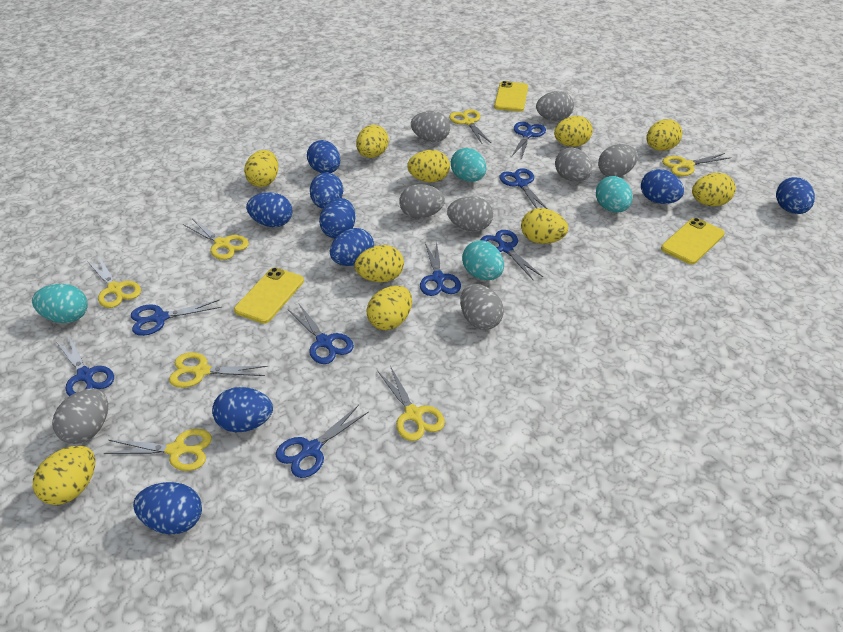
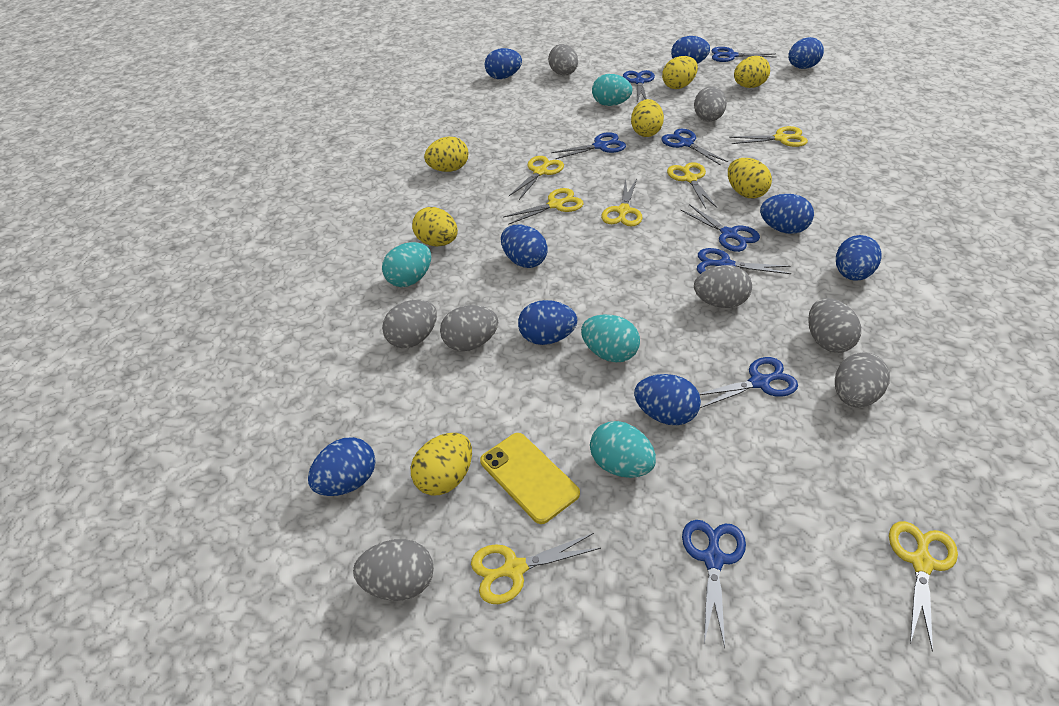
yellow egg: 10 -> 7
yellow phone: 3 -> 1

